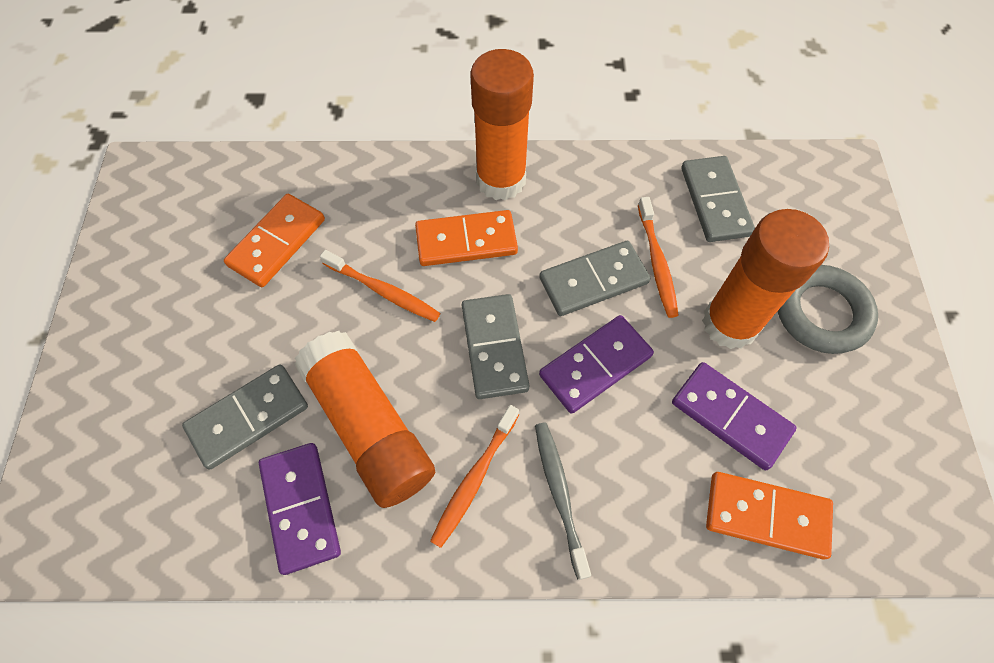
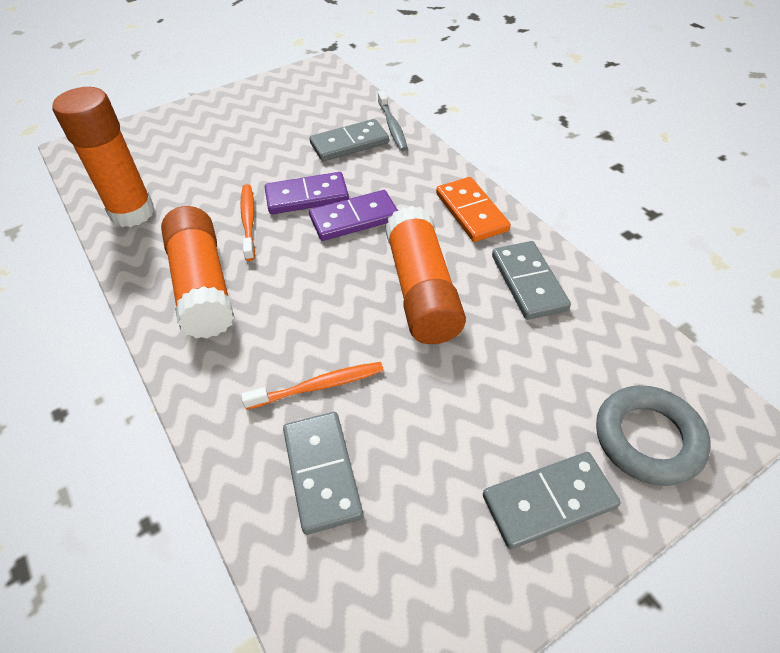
orange domino: 3 -> 1
orange toothbrush: 3 -> 2
purple domino: 3 -> 2

